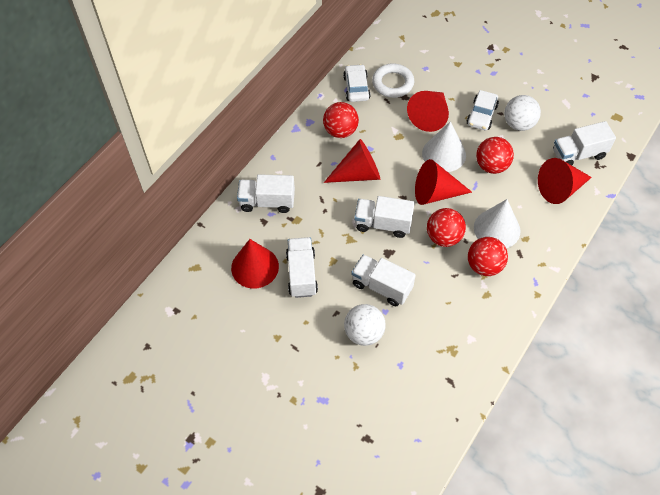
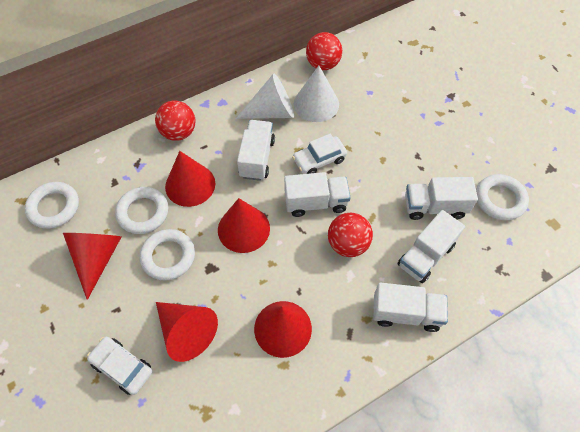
red ball: 4 -> 3
white ball: 2 -> 0
white ring: 1 -> 4

